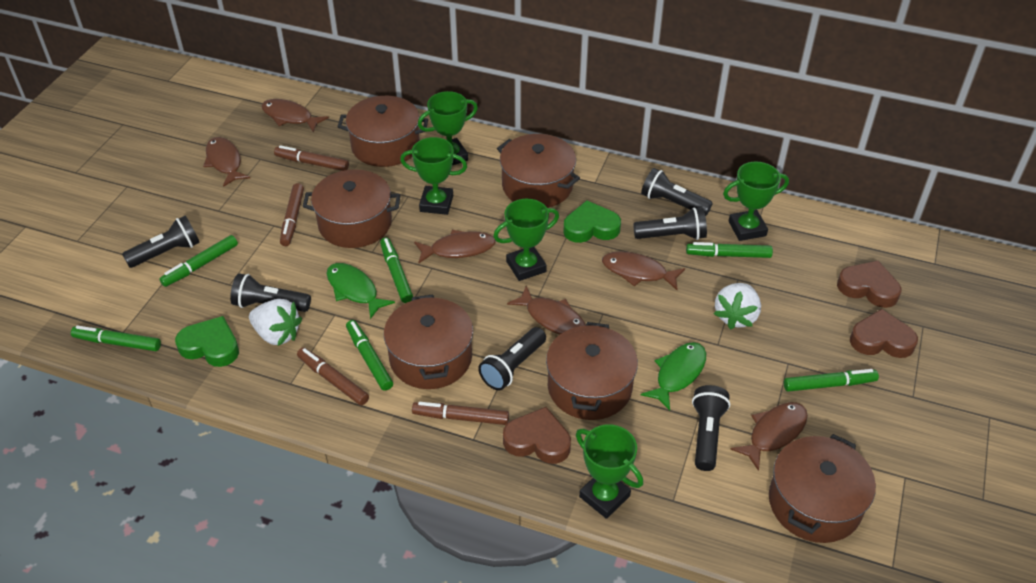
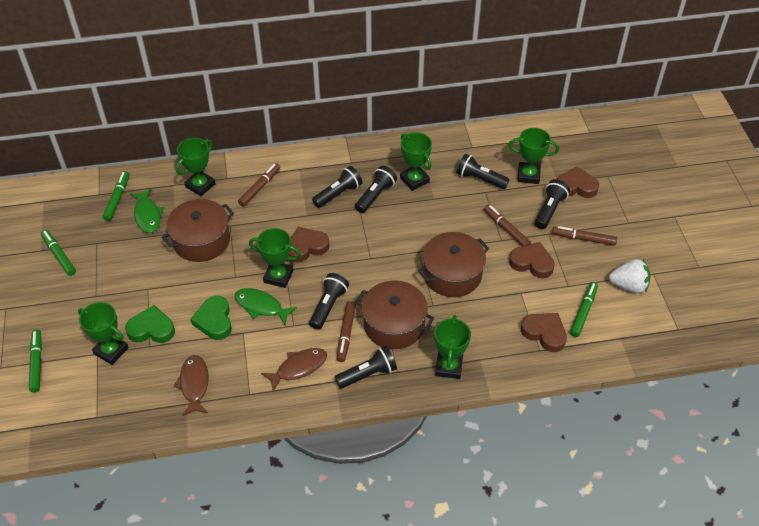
brown fish: 6 -> 2
brown heart: 3 -> 4
brown pot: 6 -> 3
green marker: 6 -> 4
green trophy: 5 -> 6
white strawberry: 2 -> 1

